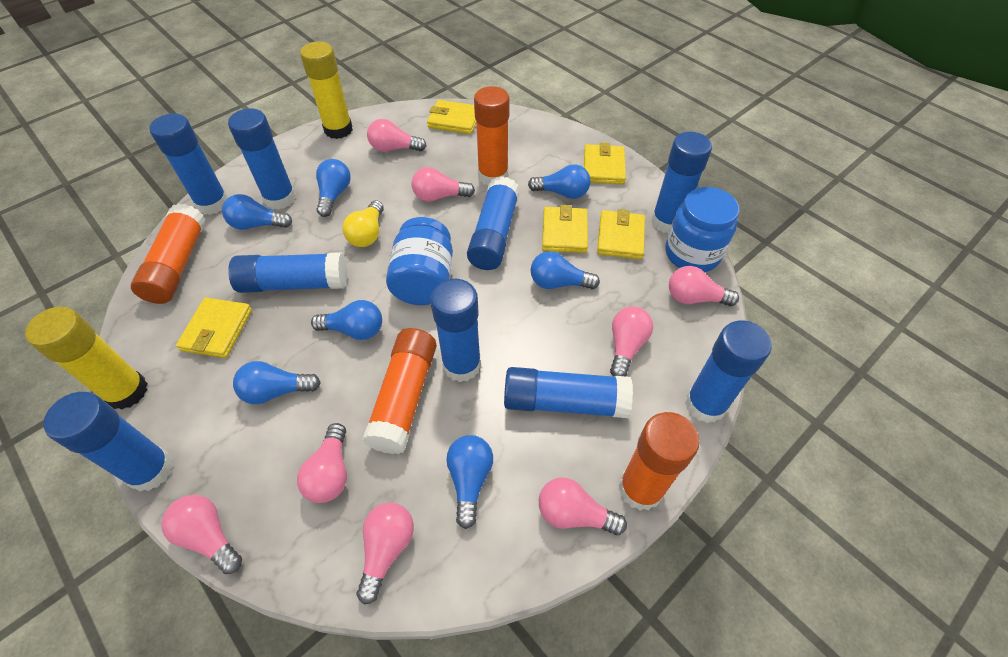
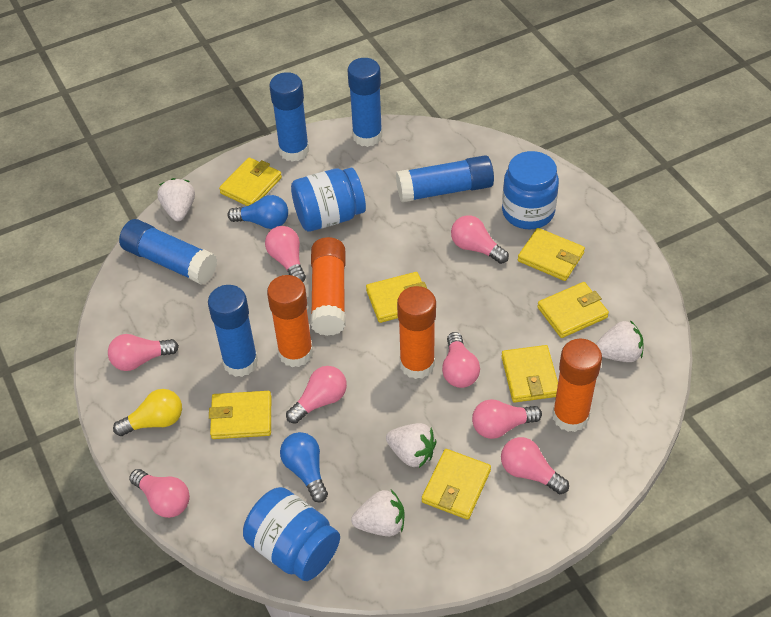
blue glue stick: 9 -> 5
blue jar: 2 -> 3
blue light bulb: 7 -> 2
white strawberry: 0 -> 4
yellow glue stick: 2 -> 0
yellow wallet: 5 -> 7

